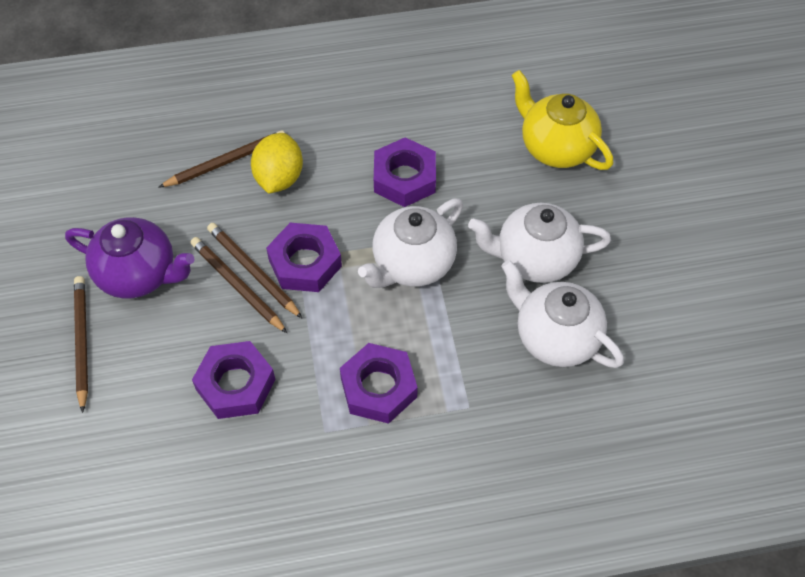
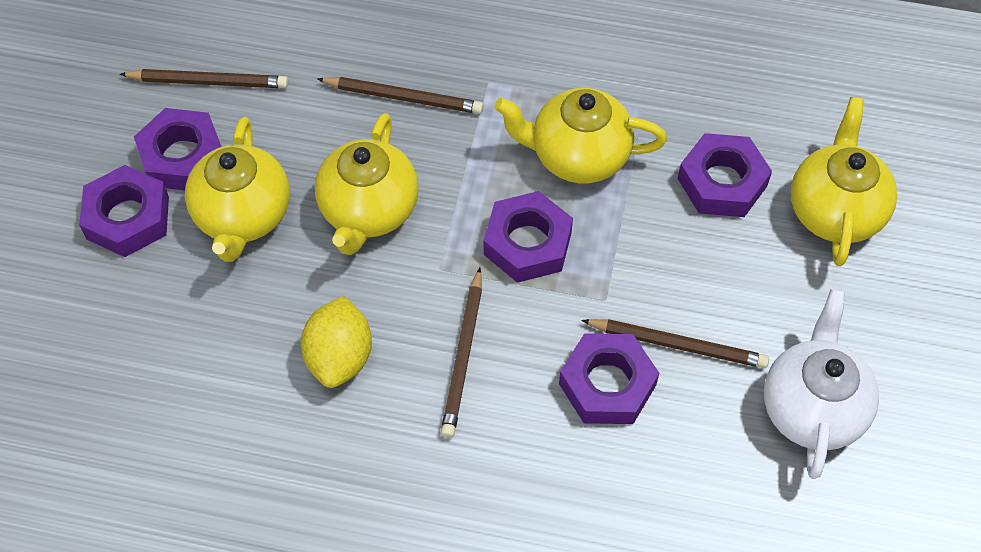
purple nut: 4 -> 5
purple teapot: 1 -> 0
white teapot: 3 -> 1
yellow teapot: 1 -> 4

